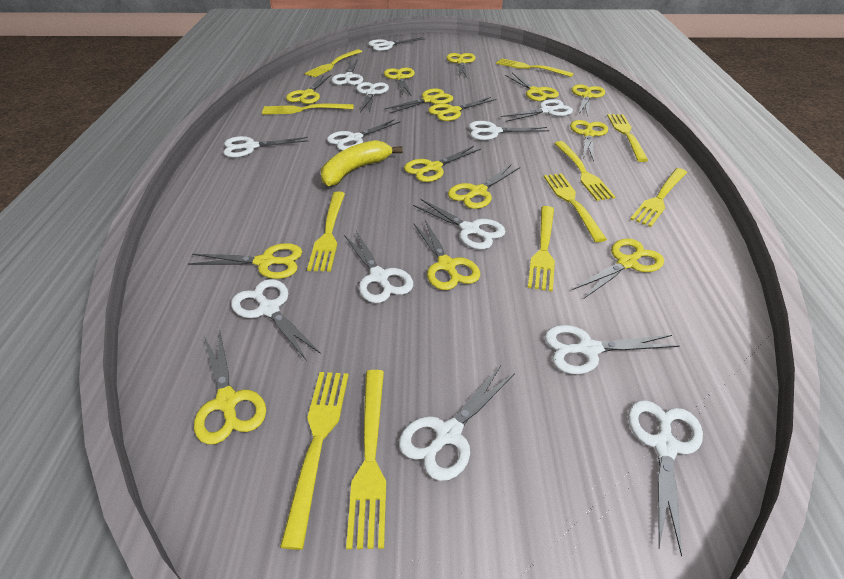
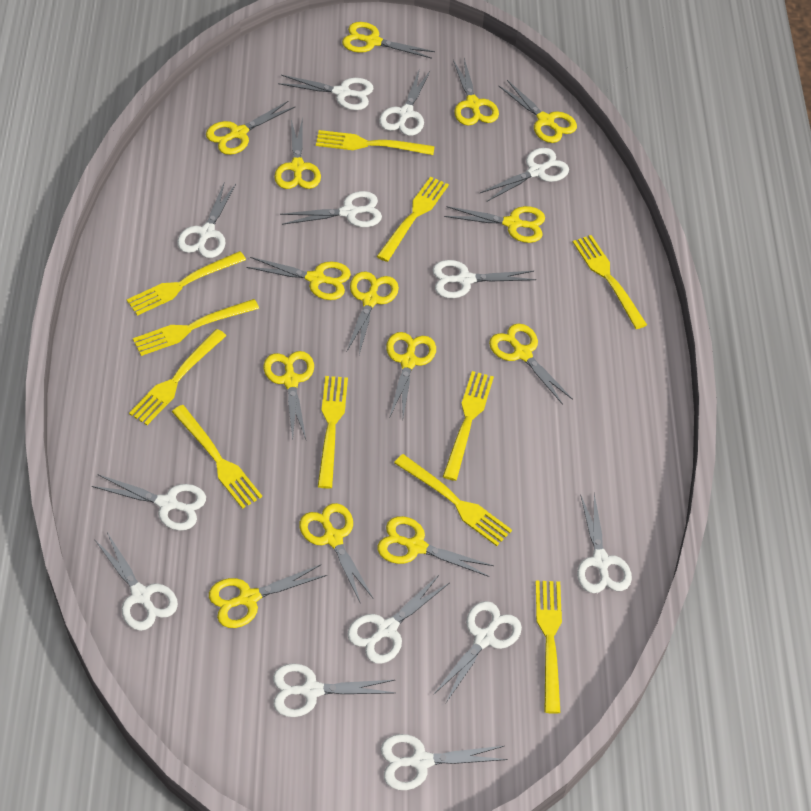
yellow banana: 1 -> 0

